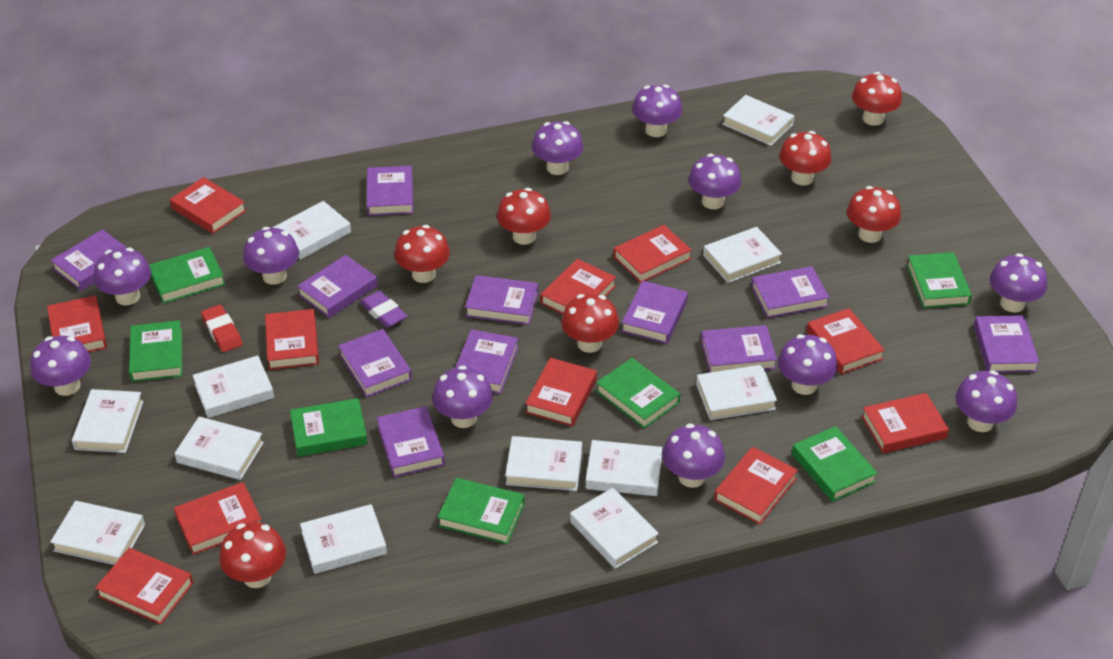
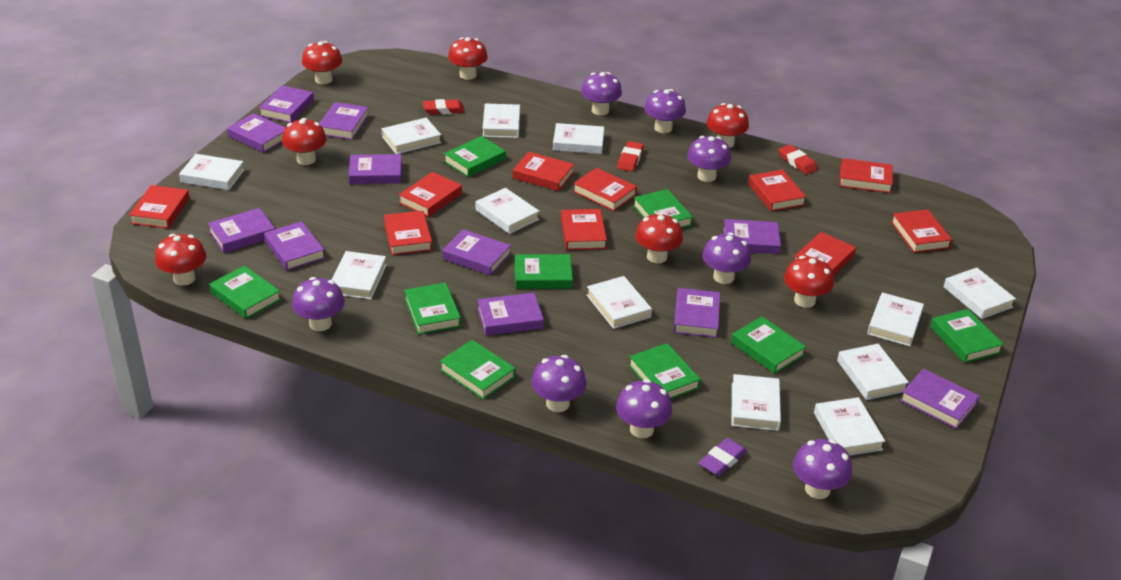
green book: 7 -> 9
purple mushroom: 11 -> 8
red book: 11 -> 10
red eraser: 1 -> 3

